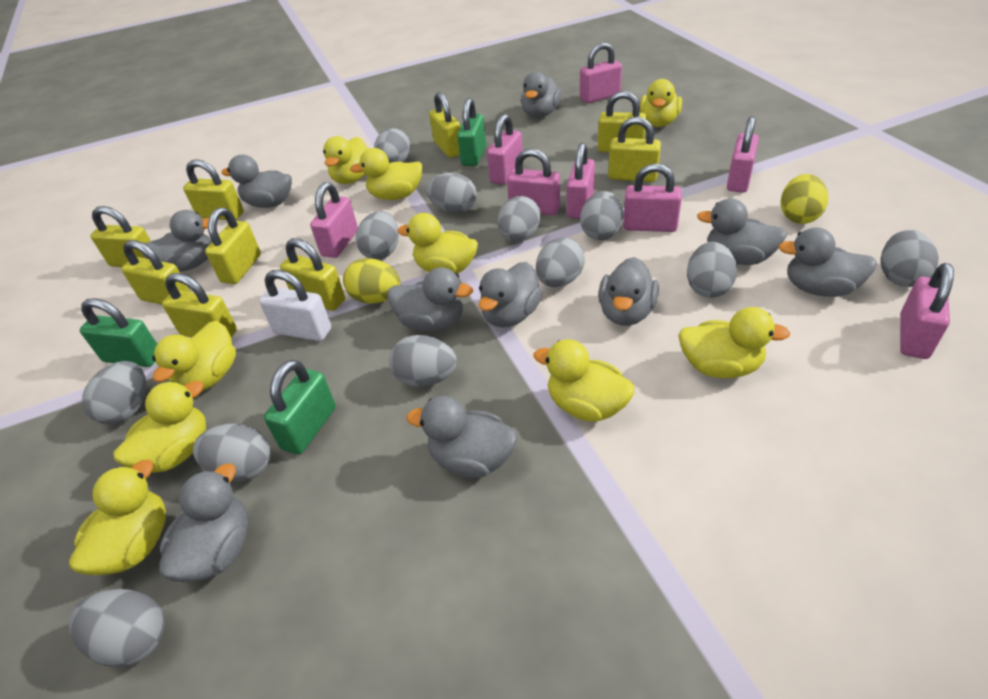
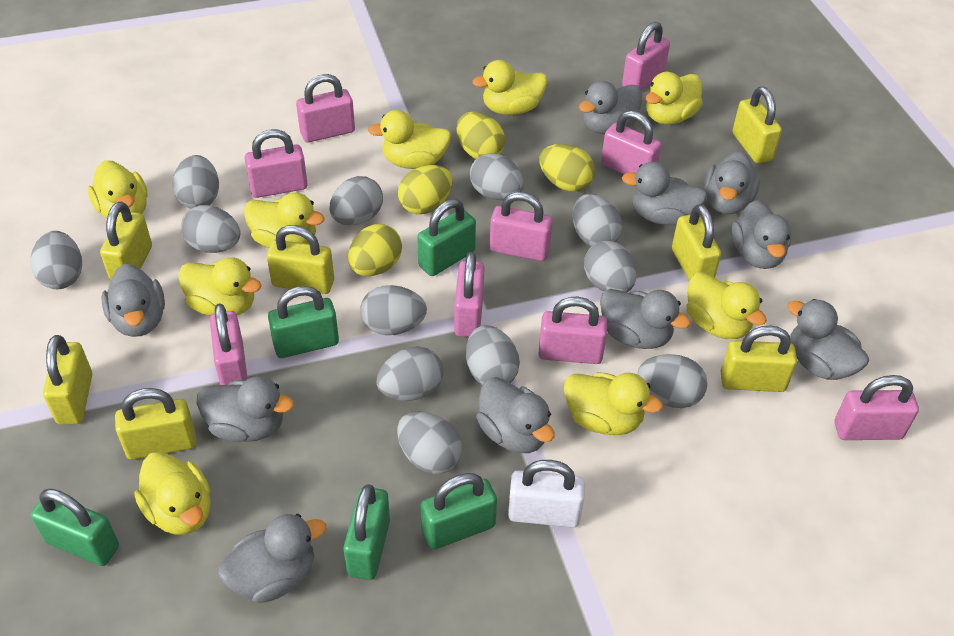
green padlock: 3 -> 5
pink padlock: 8 -> 9
yellow egg: 2 -> 4
yellow padlock: 9 -> 7

